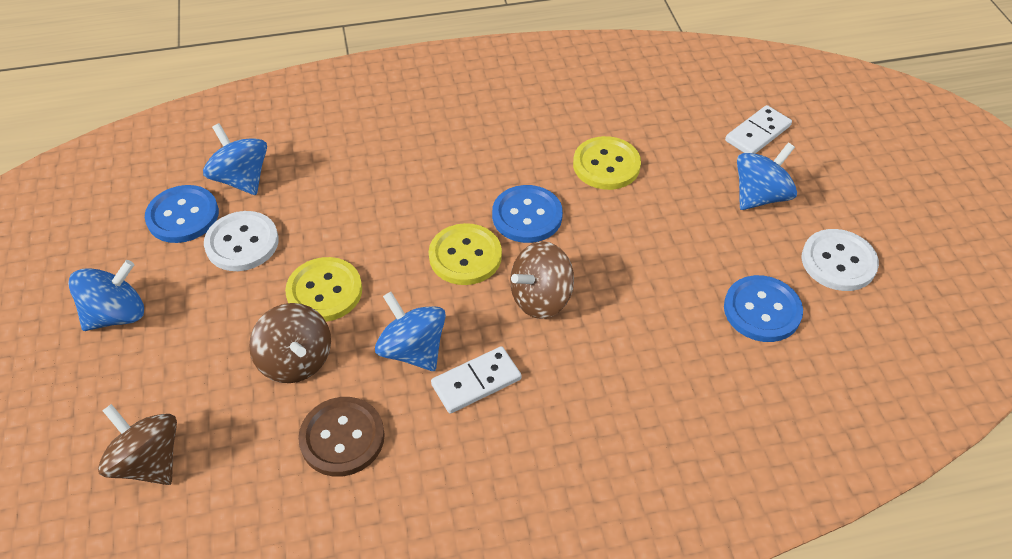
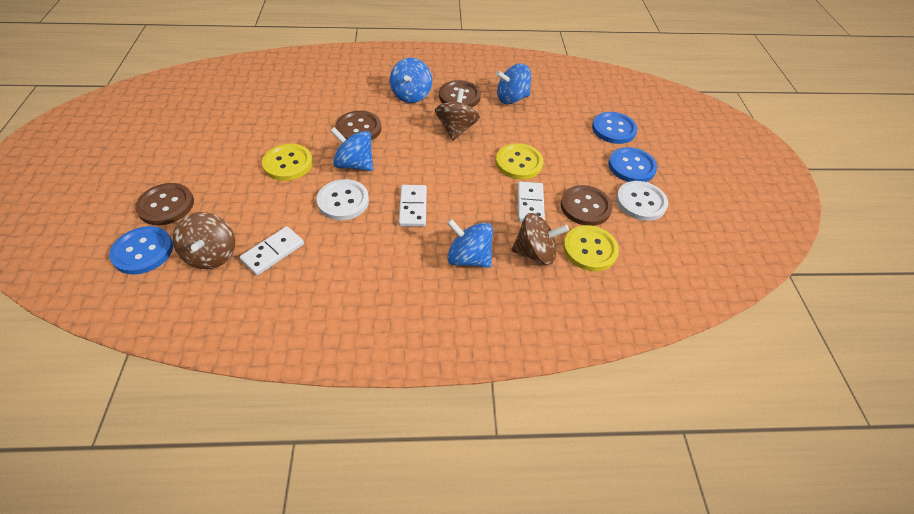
brown button: 1 -> 4
white domino: 2 -> 3

